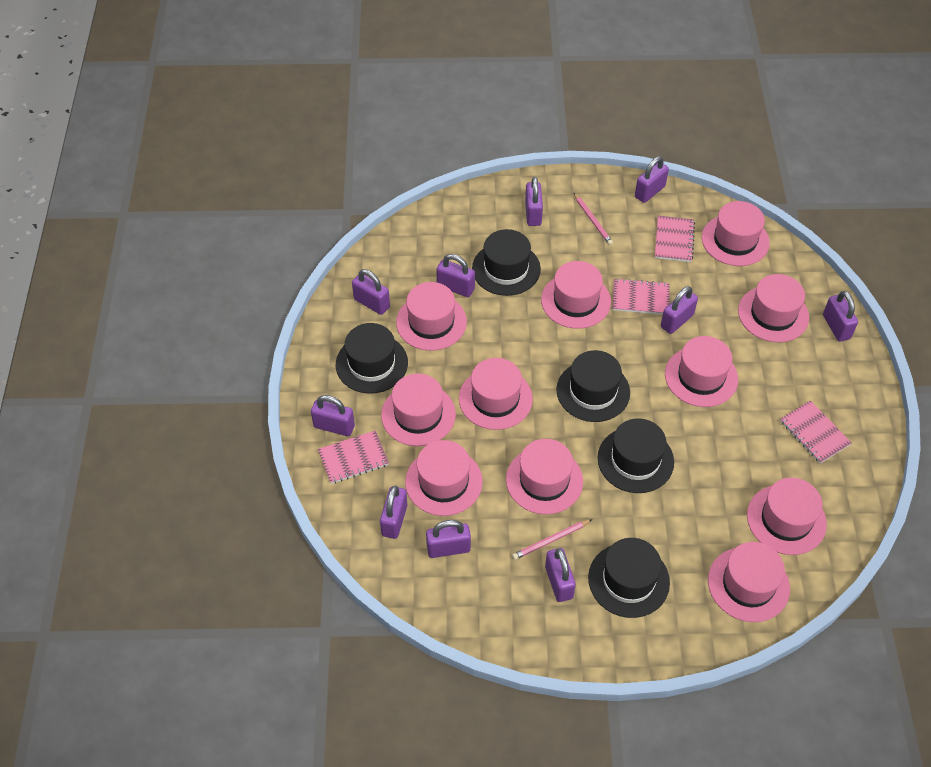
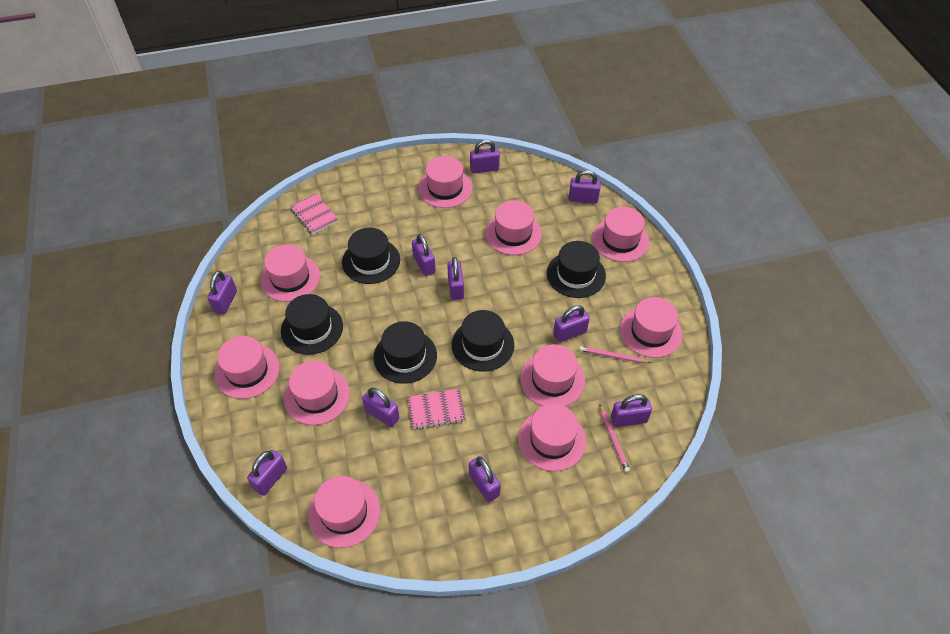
pink hat: 11 -> 10
pink notebook: 4 -> 2

